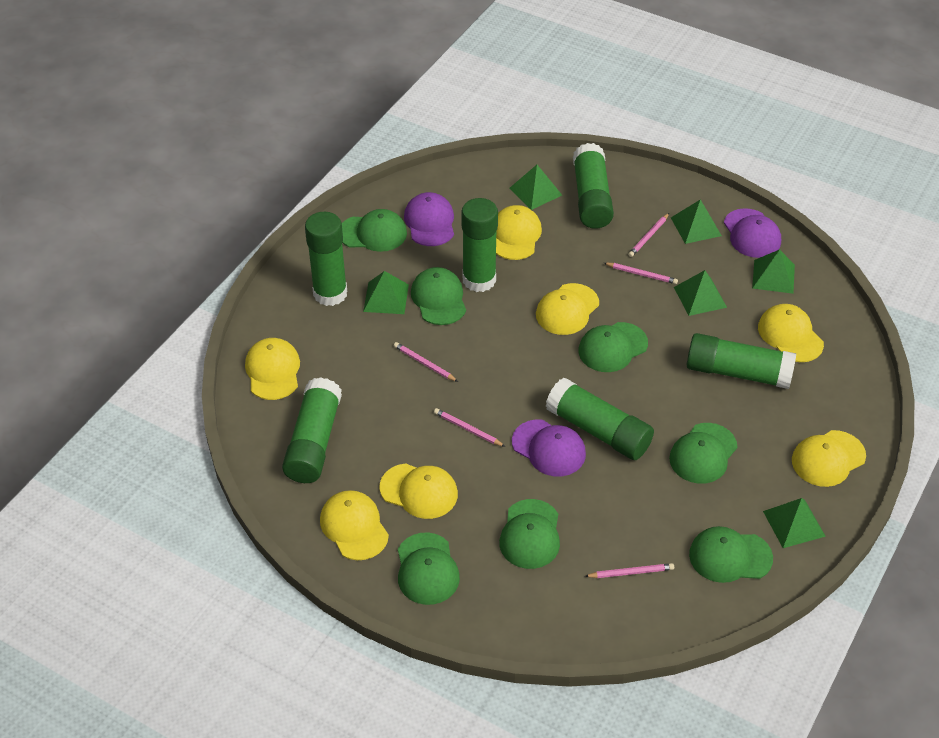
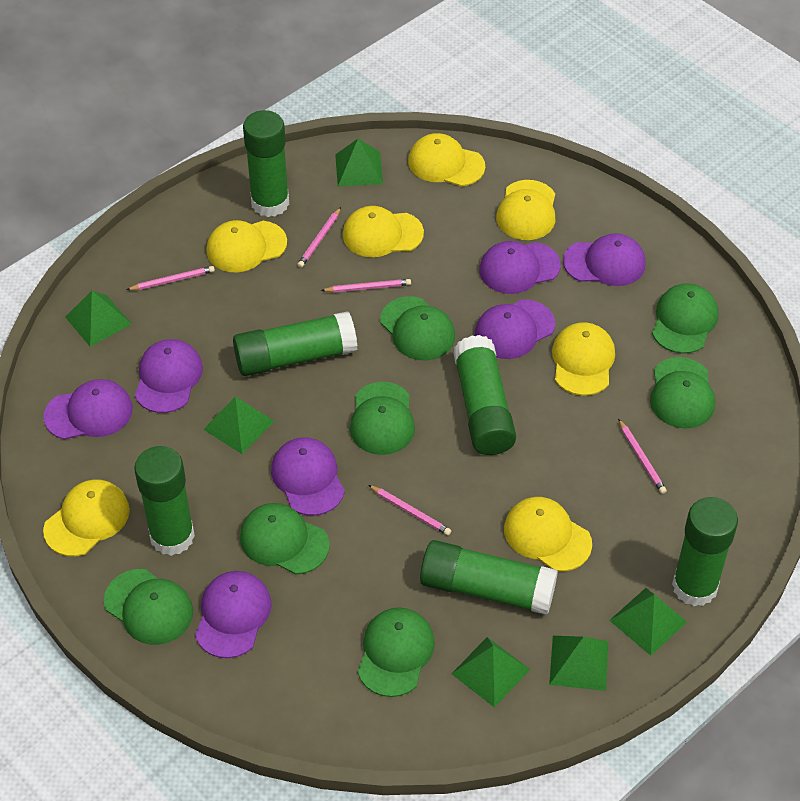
purple cap: 3 -> 7

